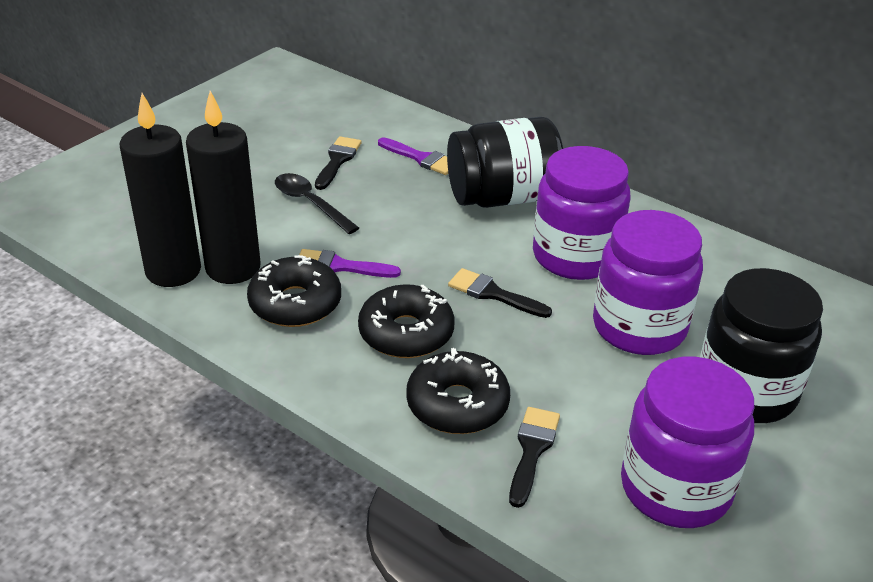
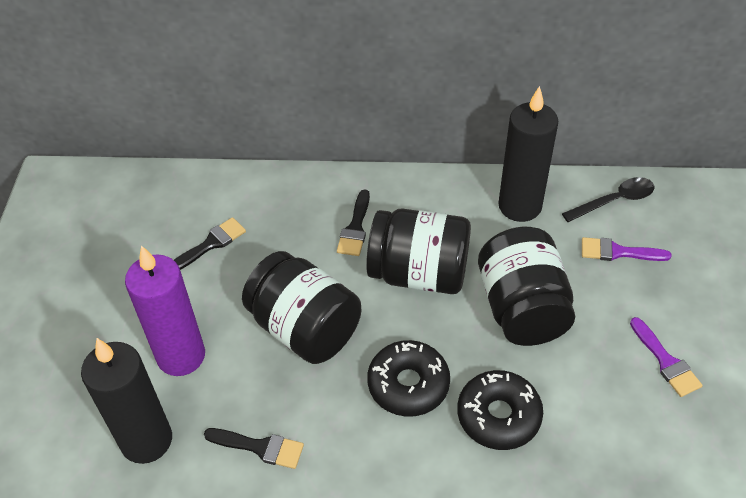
black donut: 3 -> 2
black jar: 2 -> 3
purple candle: 0 -> 1
purple jar: 3 -> 0

